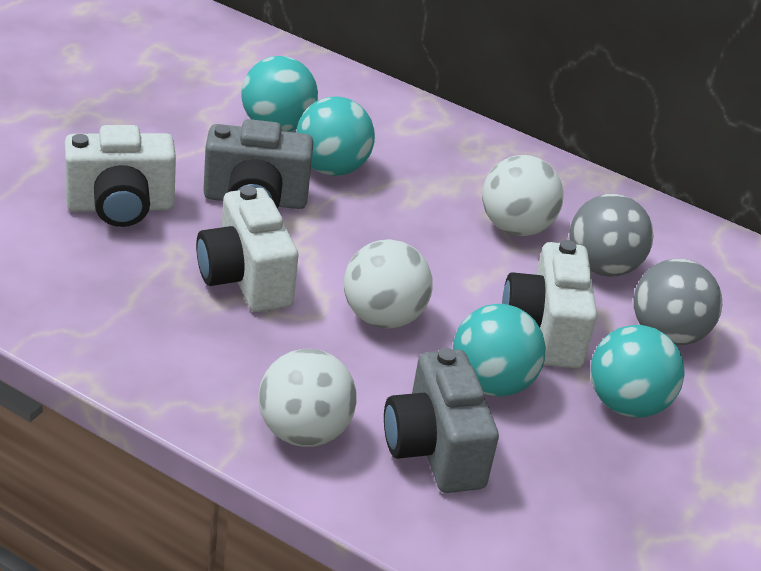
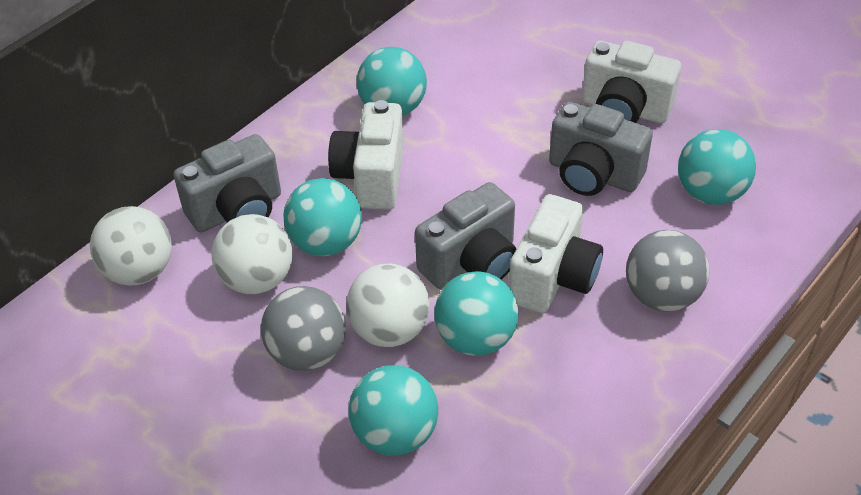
grey camera: 2 -> 3
turquoise ball: 4 -> 5

